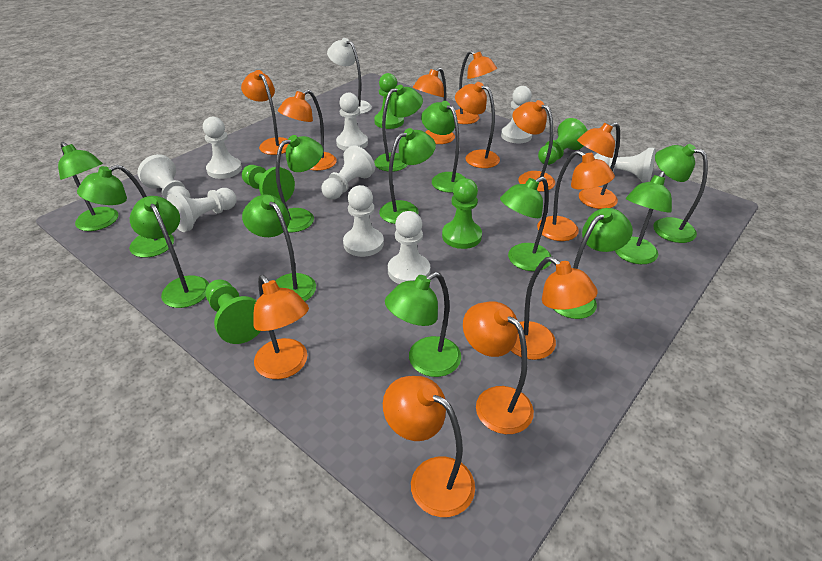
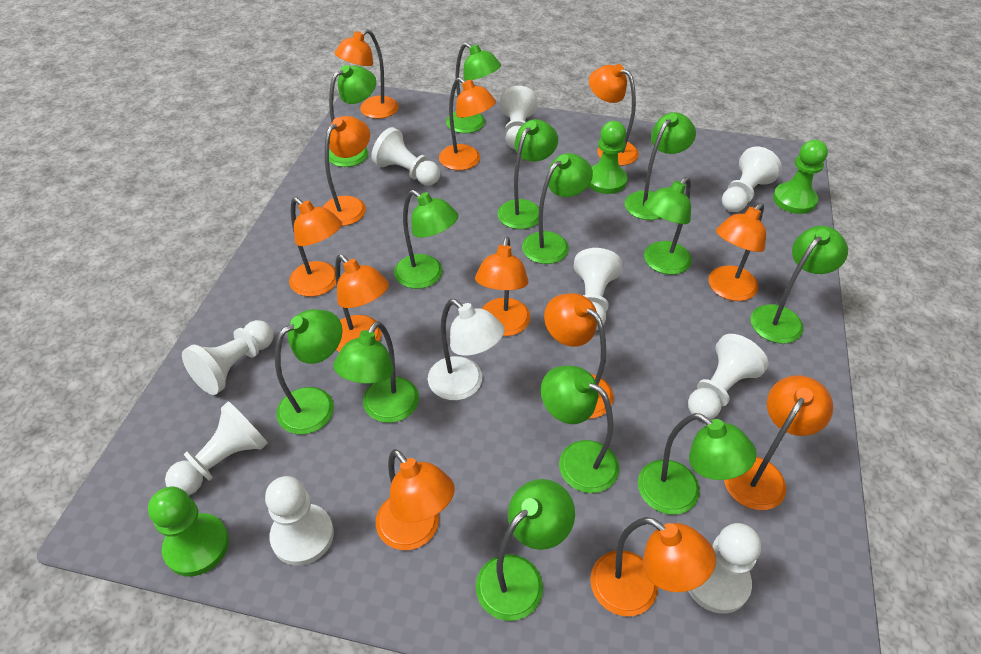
green pawn: 5 -> 3

